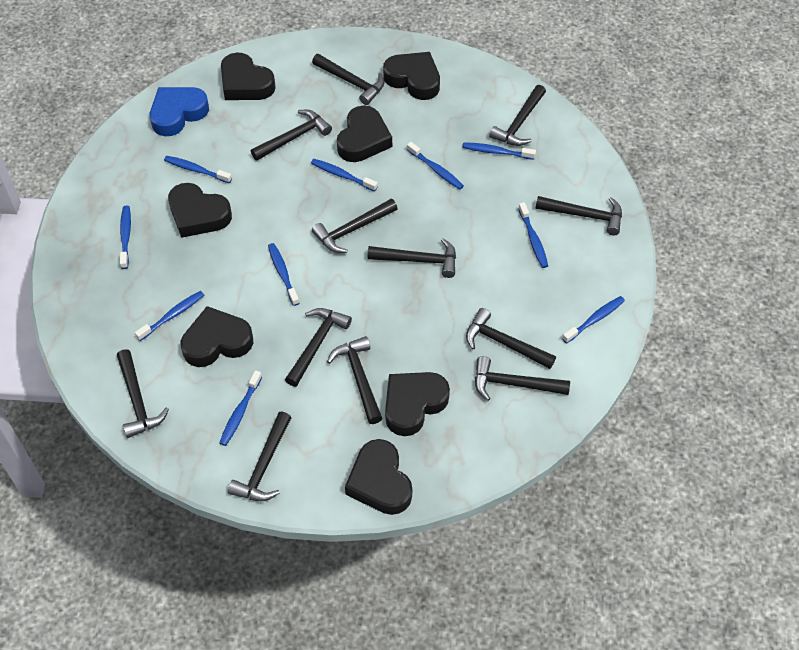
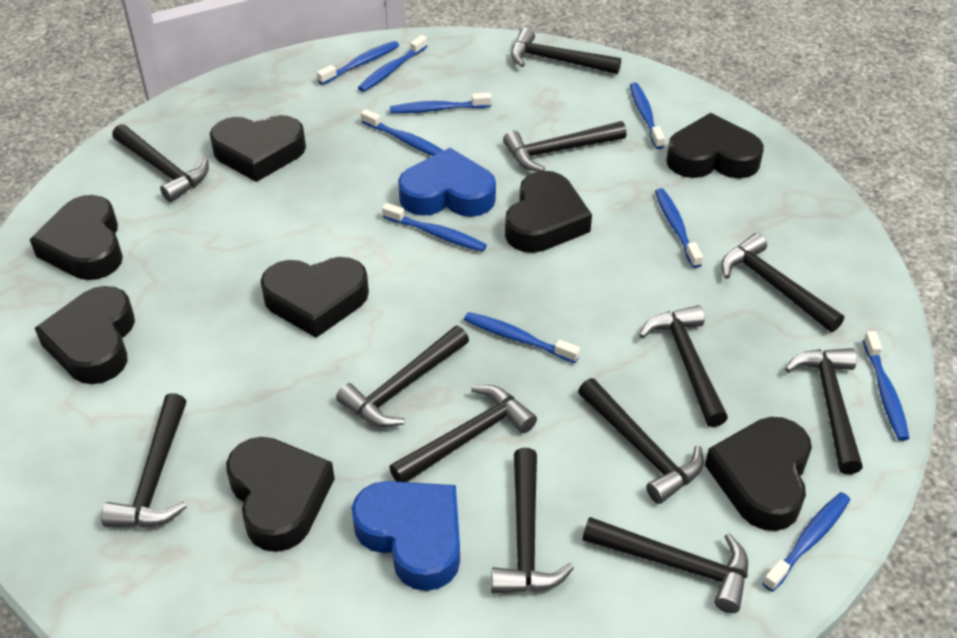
black heart: 7 -> 8
blue heart: 1 -> 2

